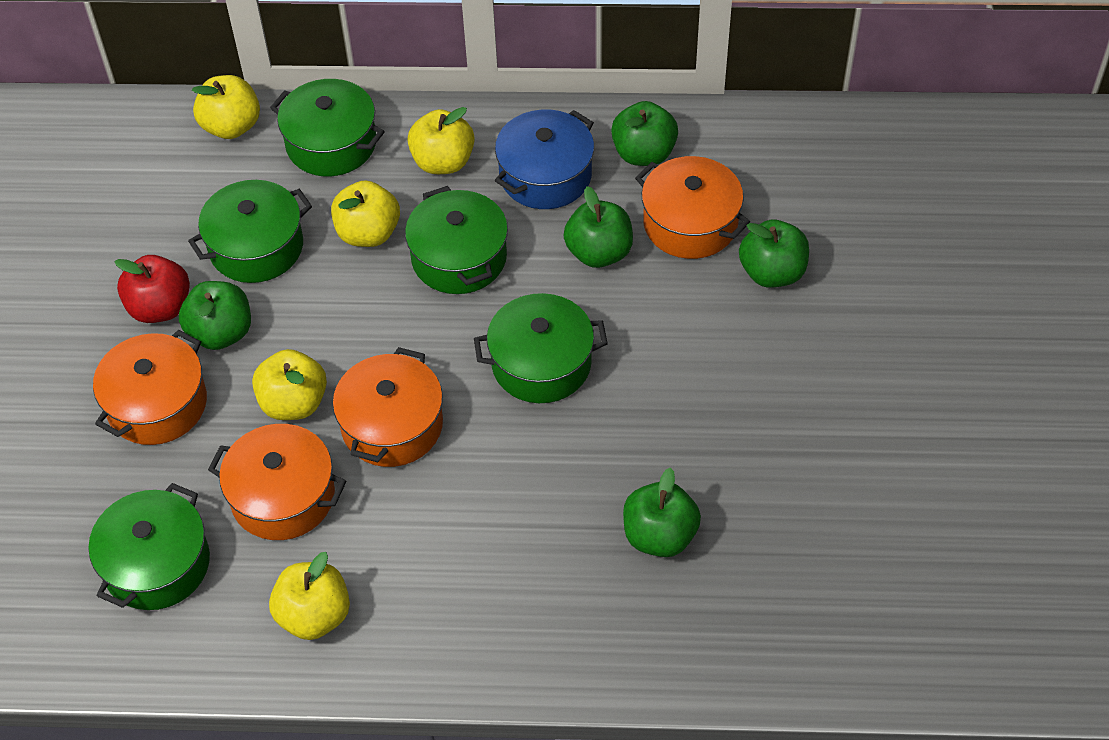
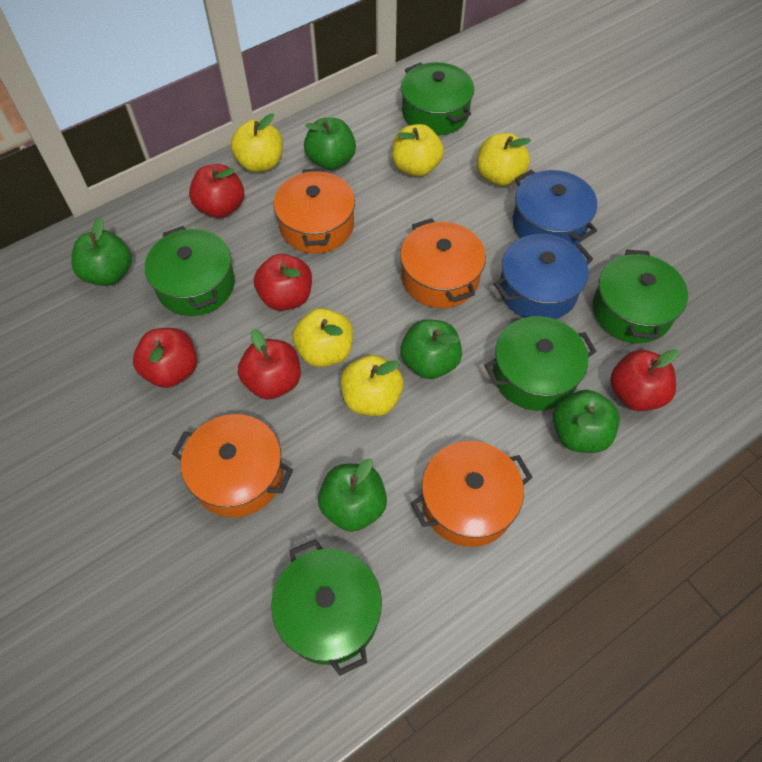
blue pot: 1 -> 2
red apple: 1 -> 5

